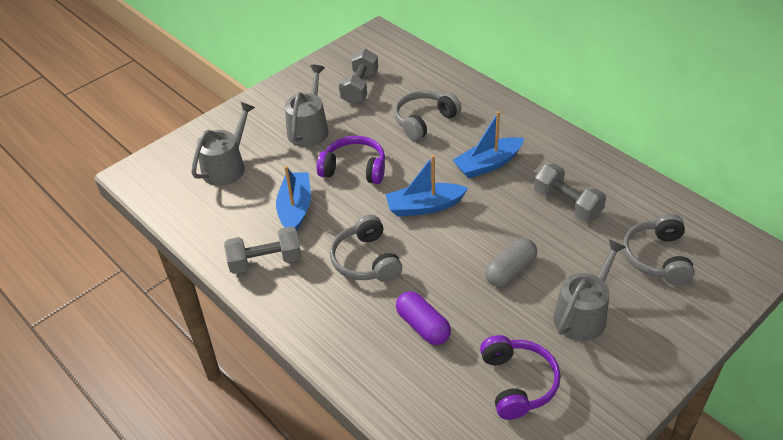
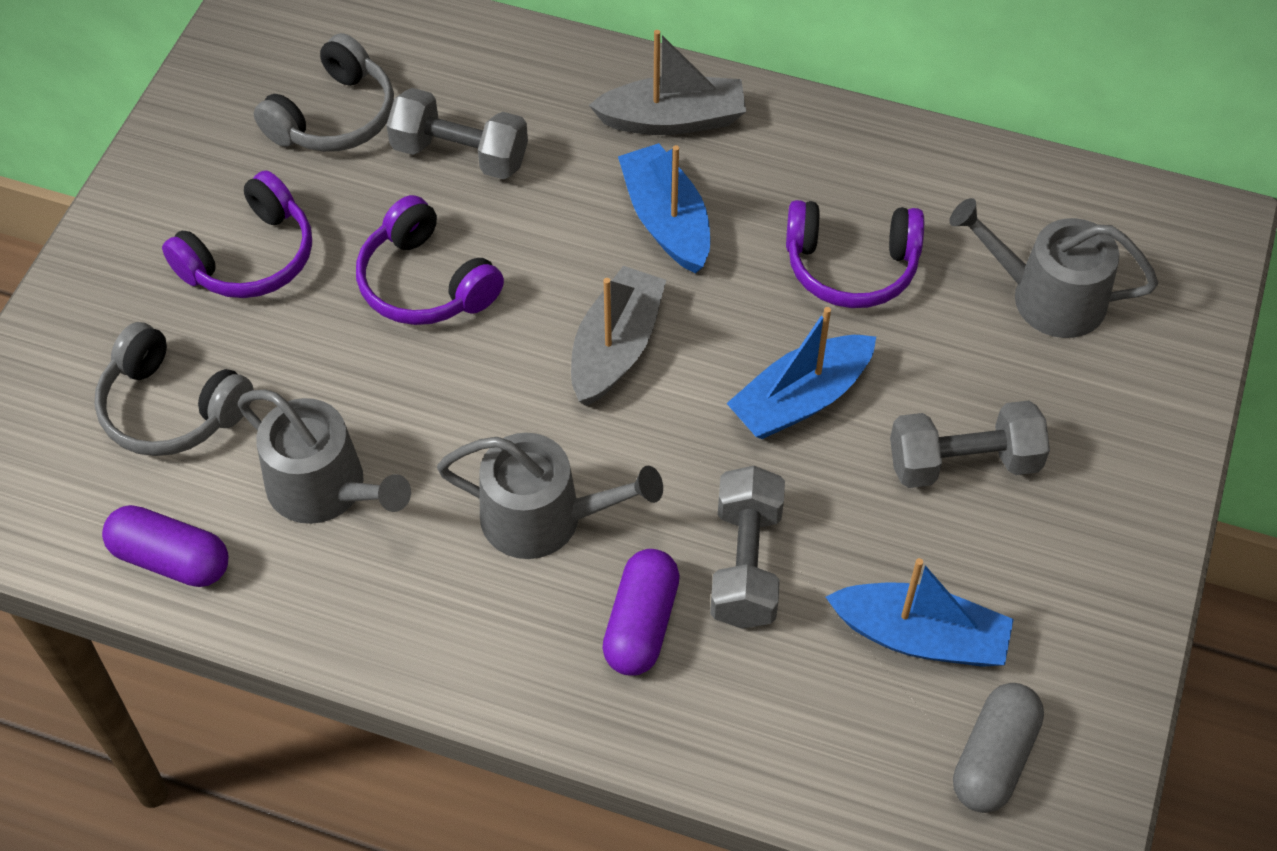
grey boat: 0 -> 2
grey headphones: 3 -> 2
purple capsule: 1 -> 2
purple headphones: 2 -> 3

